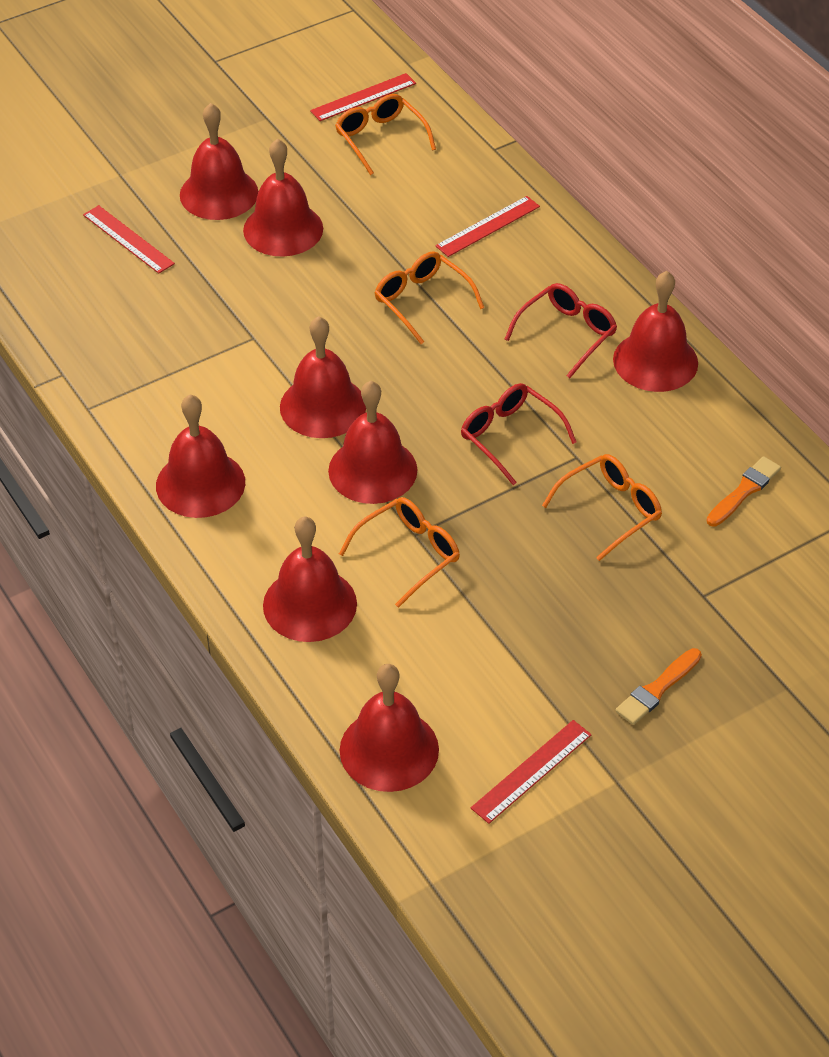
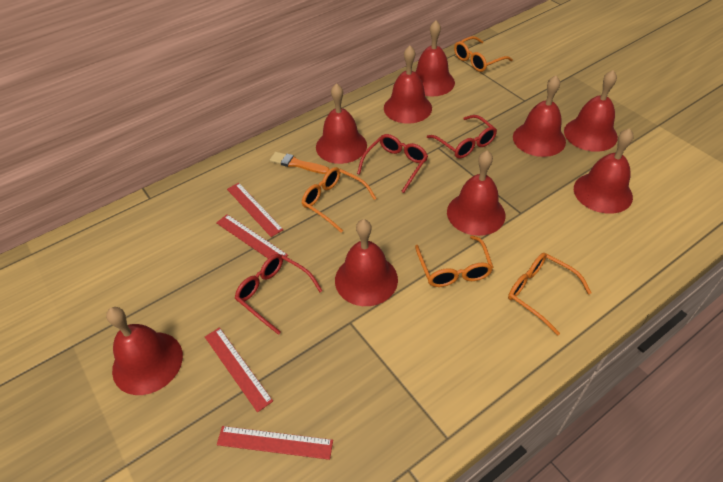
orange brush: 2 -> 1
red bell: 8 -> 9
red glasses: 2 -> 3

